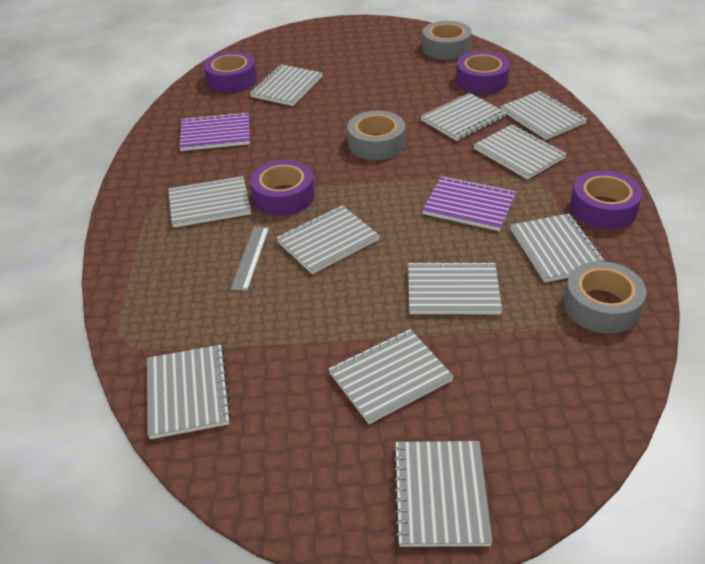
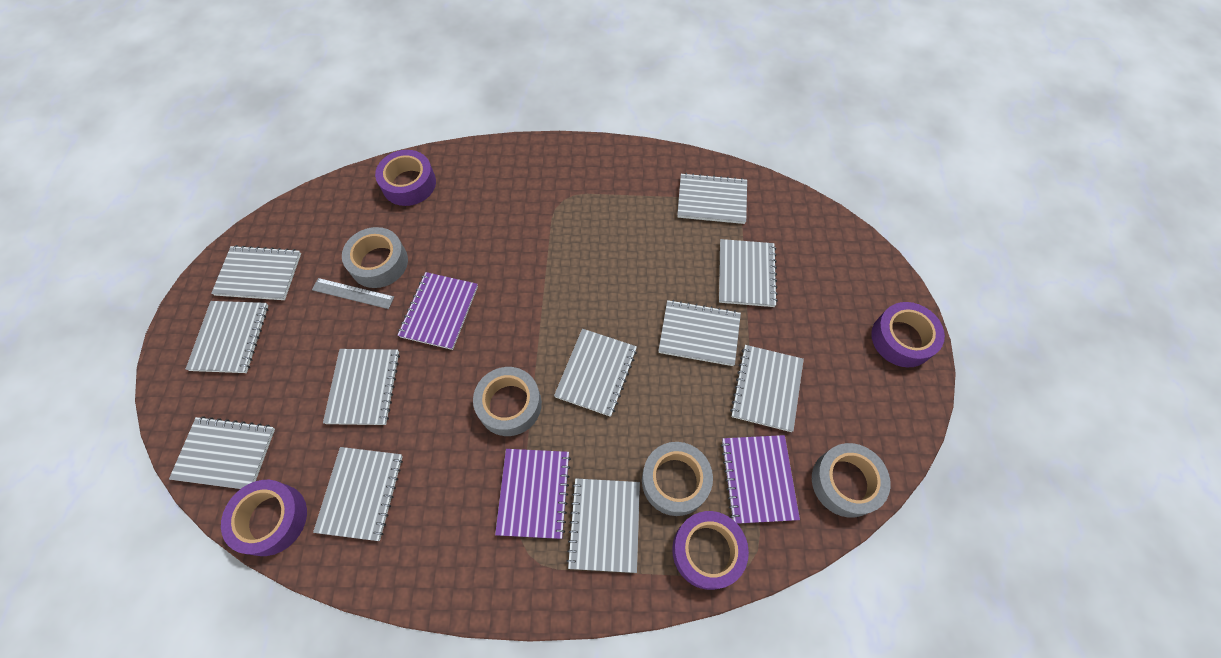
grey tape: 3 -> 4
purple notebook: 2 -> 3

